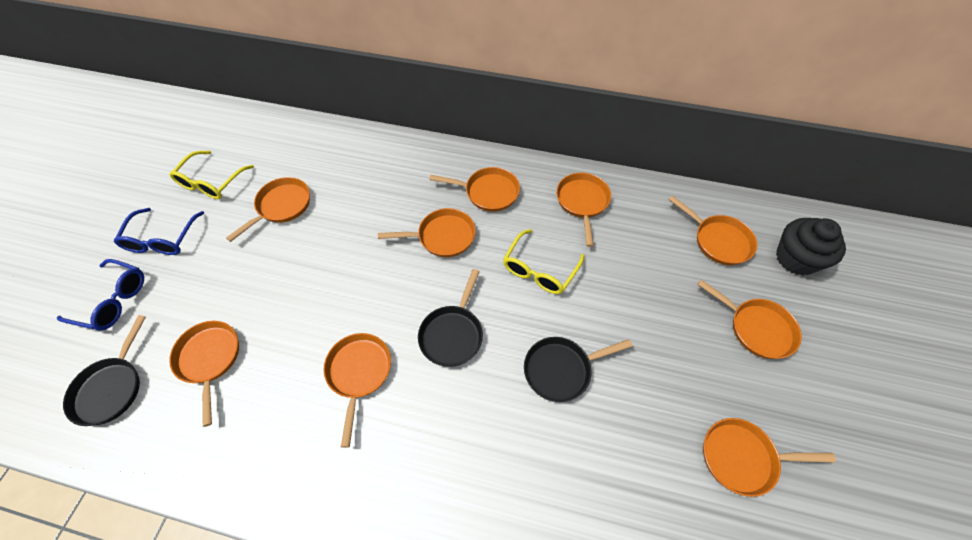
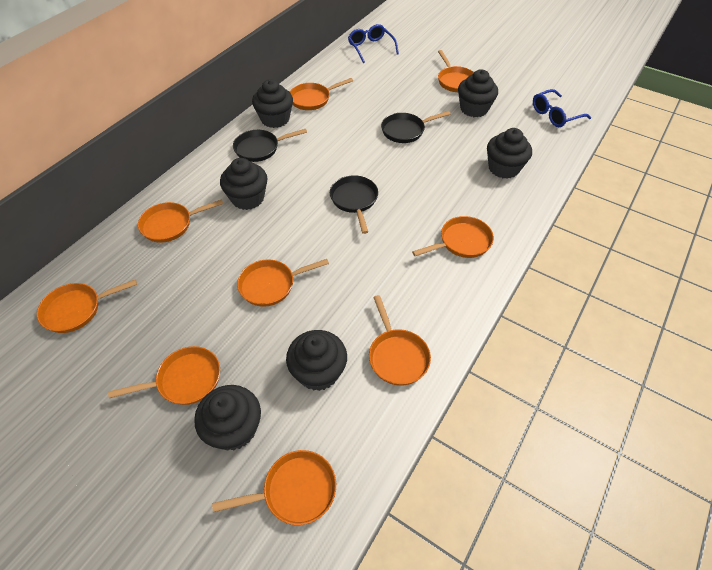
black cupcake: 1 -> 6
yellow glasses: 2 -> 0

